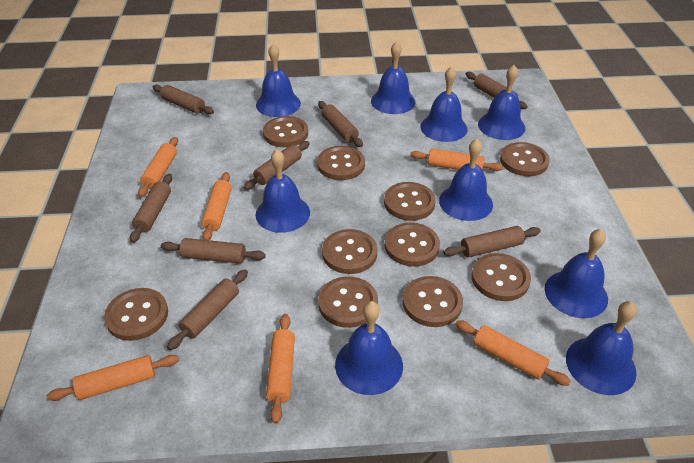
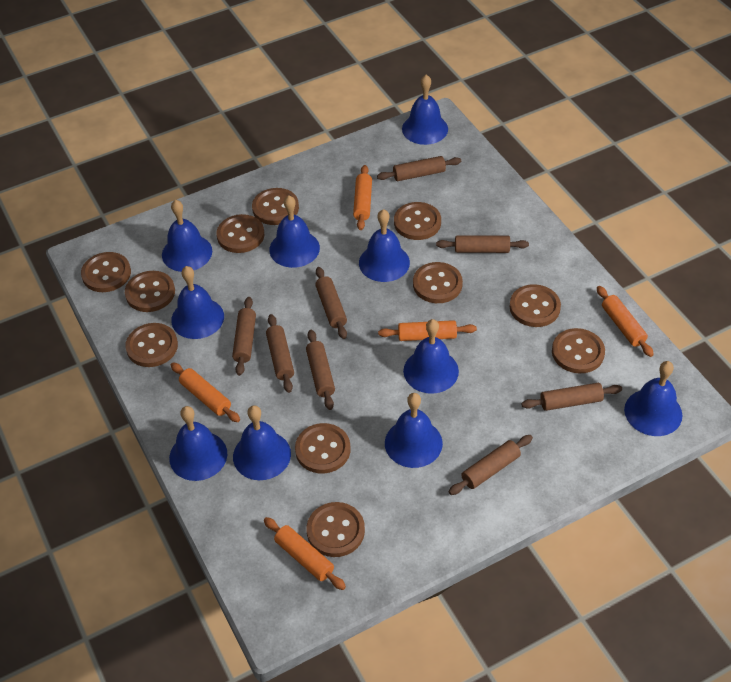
blue bell: 9 -> 10
brown button: 10 -> 11
orange rolling pin: 6 -> 5

